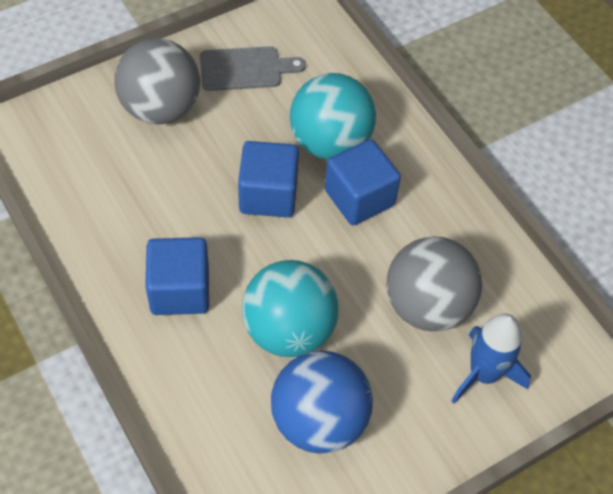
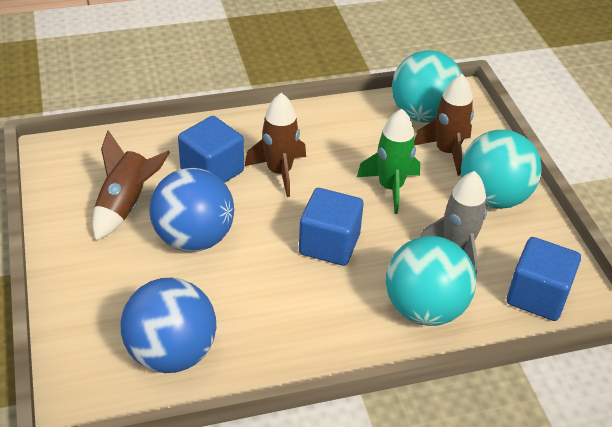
blue ball: 1 -> 2
blue rocket: 1 -> 0
brown rocket: 0 -> 3
green rocket: 0 -> 1
grey ball: 2 -> 0
grey cutting board: 1 -> 0
grey rocket: 0 -> 1
turquoise ball: 2 -> 3

